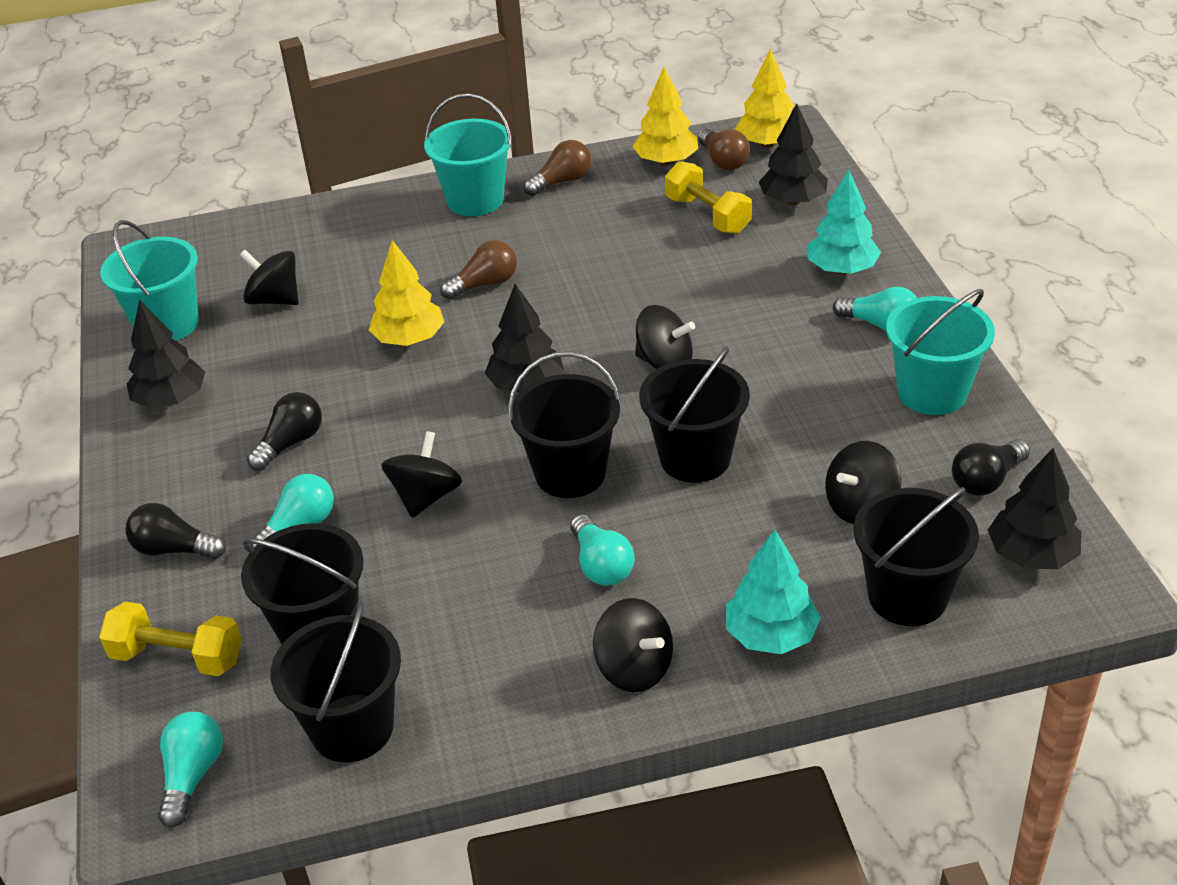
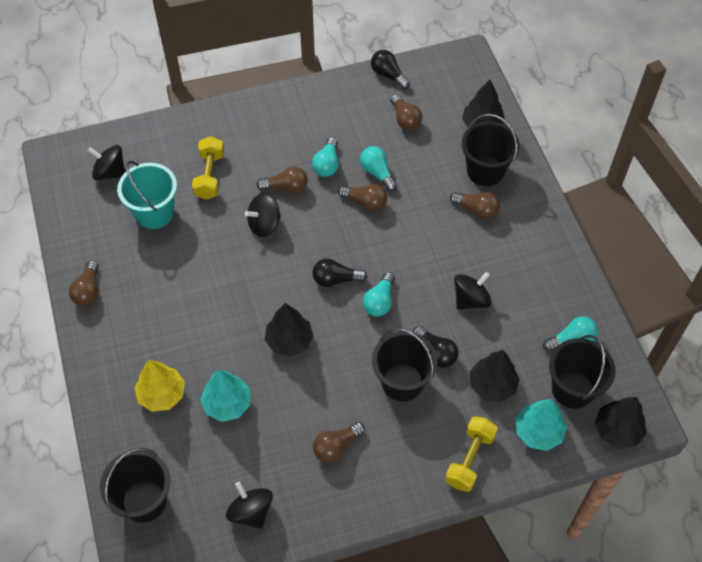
black bucket: 5 -> 4
black spinning top: 5 -> 4
brown light bulb: 3 -> 6
turquoise bucket: 3 -> 1
yellow tree: 3 -> 1

